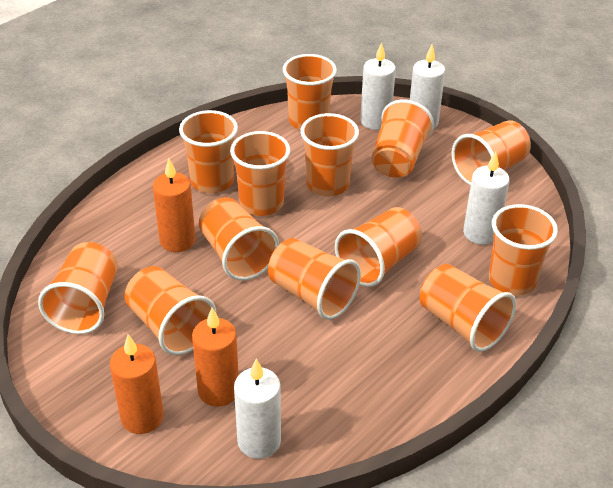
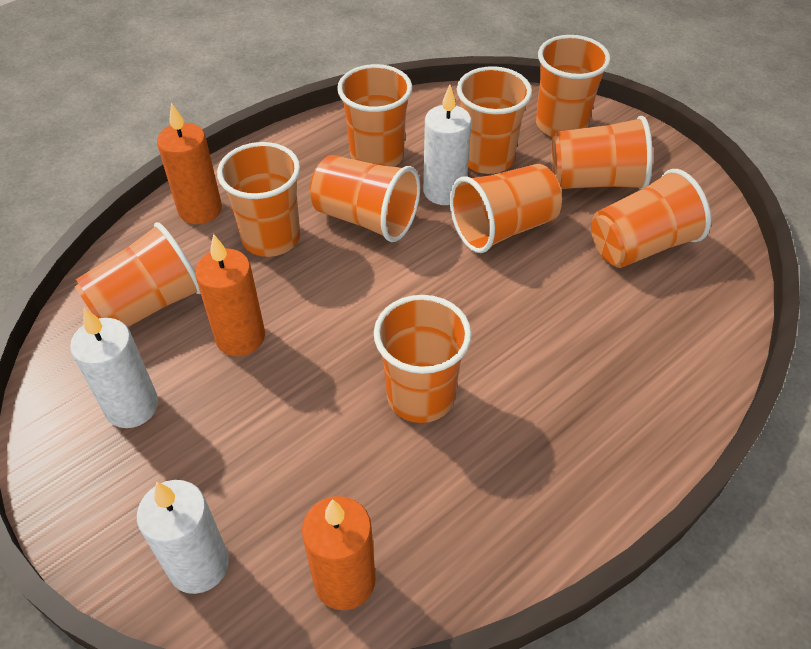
orange cup: 13 -> 10
white candle: 4 -> 3

